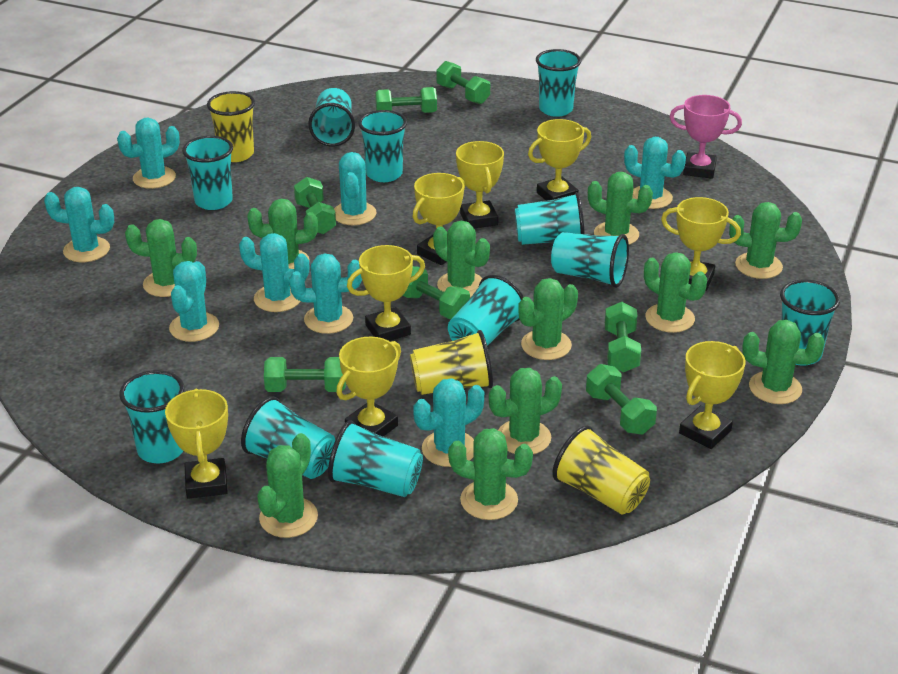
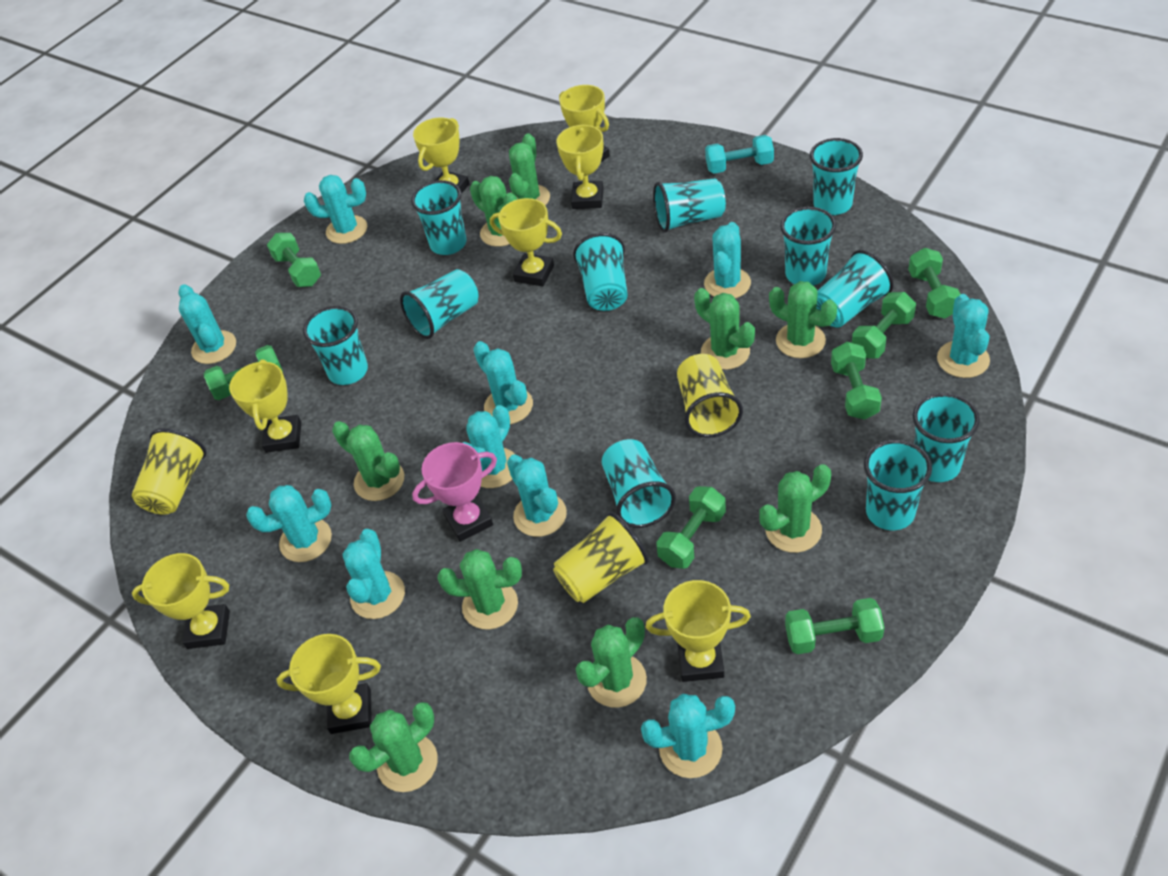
green cactus: 11 -> 9
turquoise cactus: 8 -> 10
turquoise dumbbell: 0 -> 1

